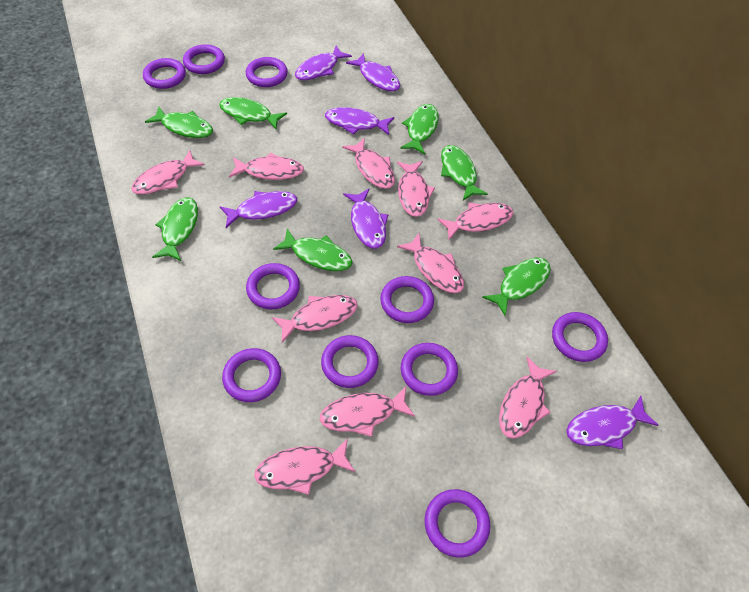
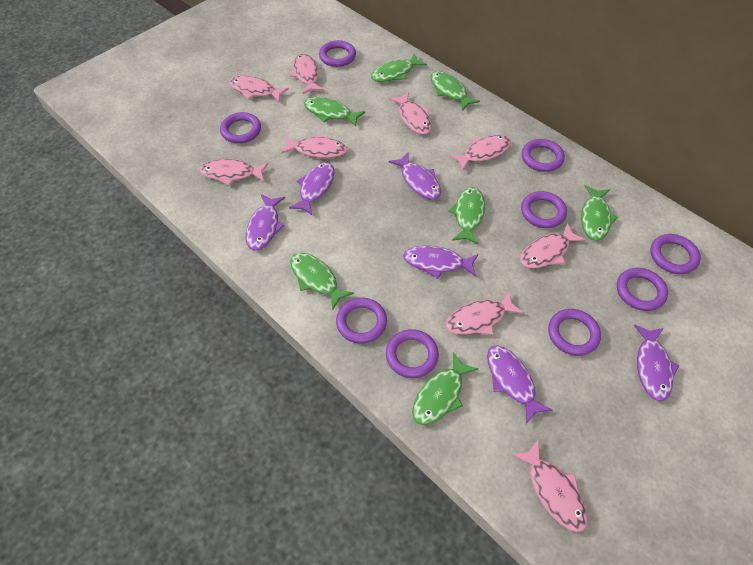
pink fish: 10 -> 9
purple ring: 10 -> 9

